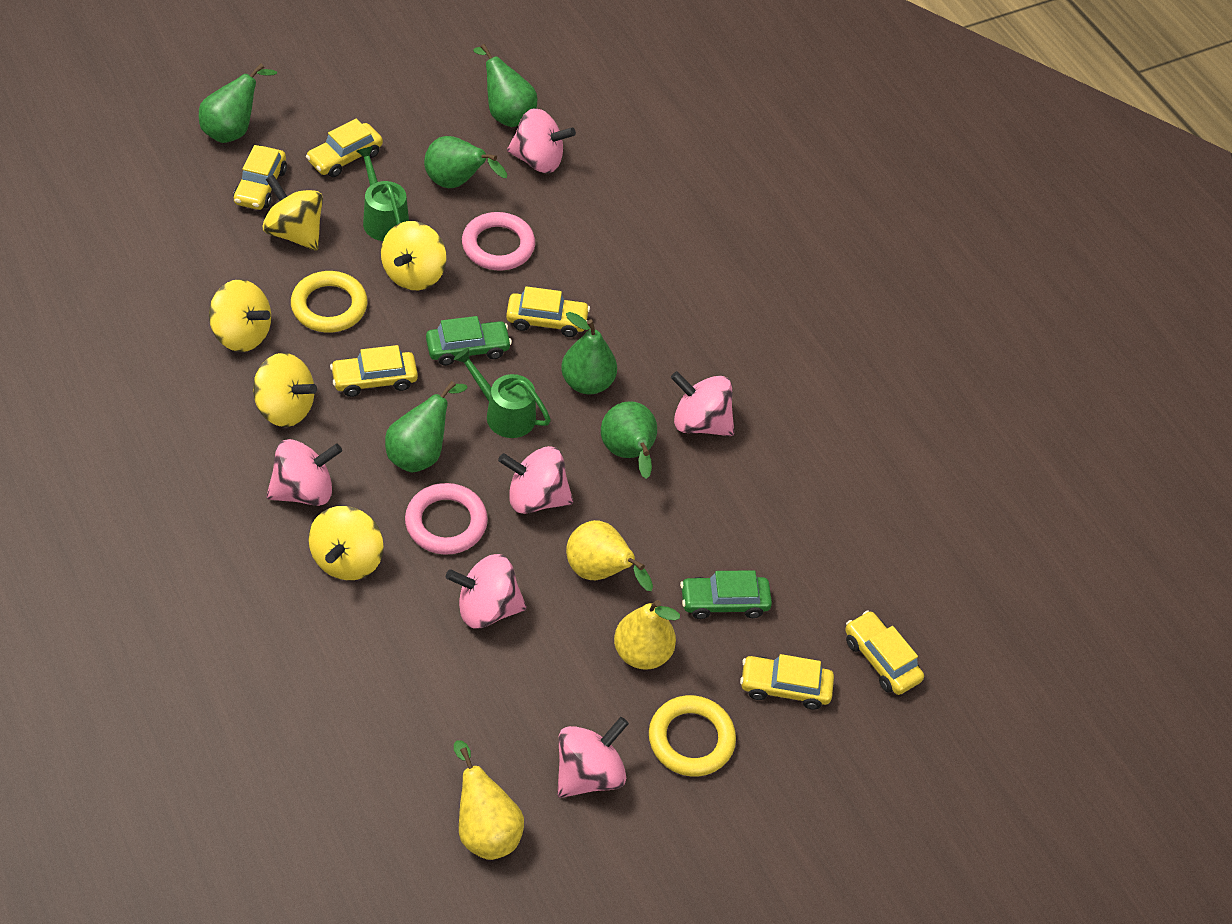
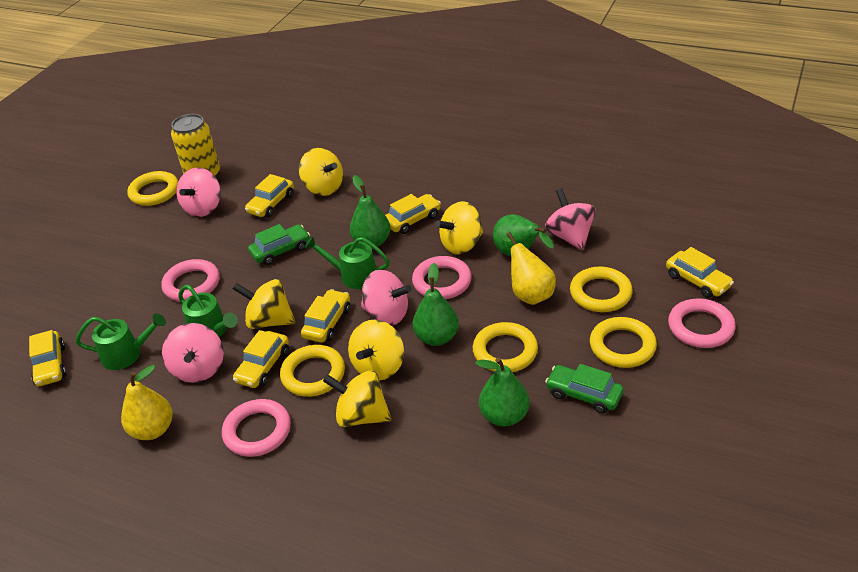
green pear: 6 -> 4
green watering can: 2 -> 3
pink ring: 2 -> 4
pink spinning top: 6 -> 4
yellow can: 0 -> 1
yellow pear: 3 -> 2
yellow ring: 2 -> 5

